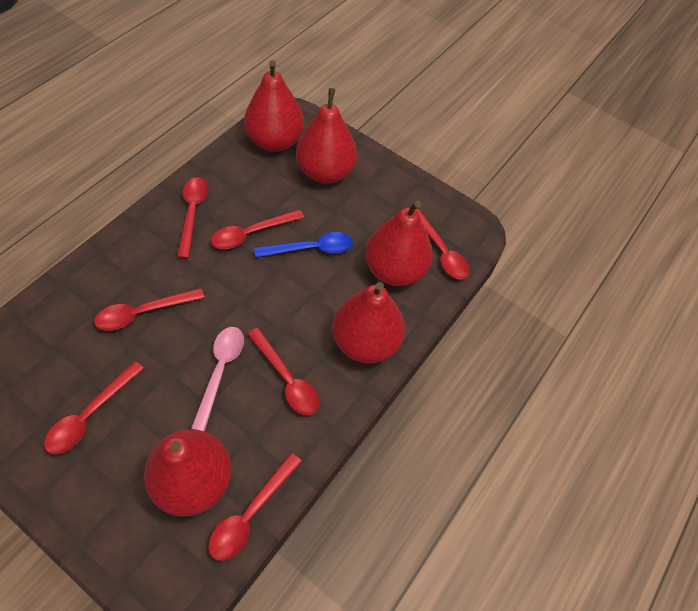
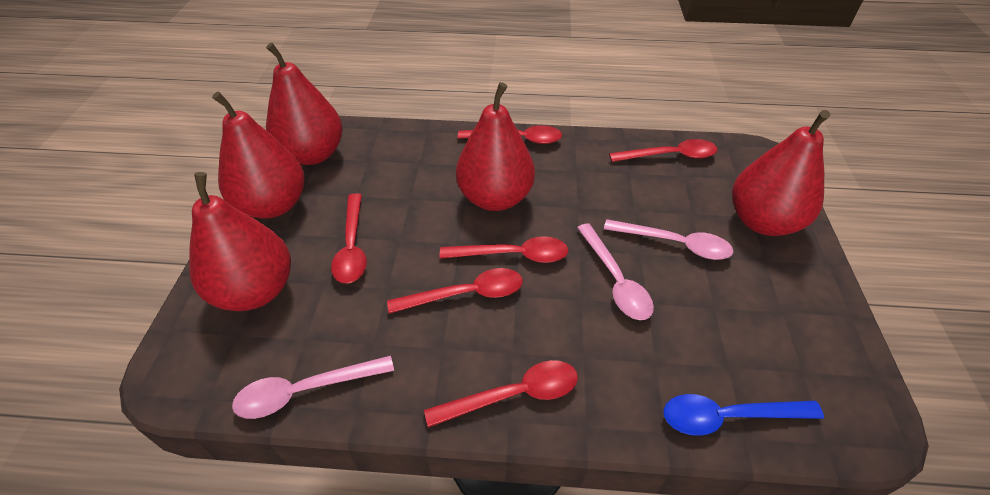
pink spoon: 1 -> 3
red spoon: 7 -> 6

